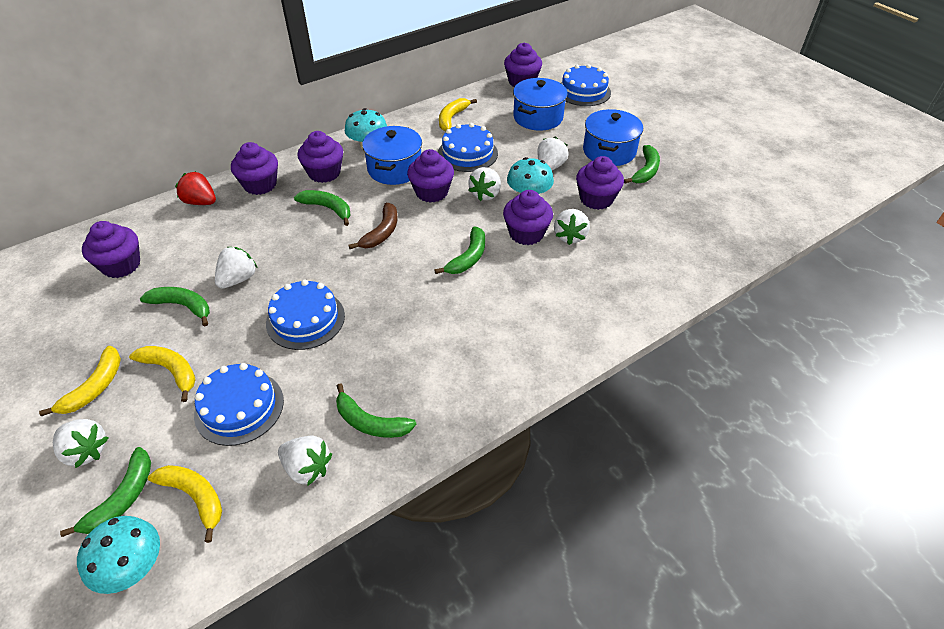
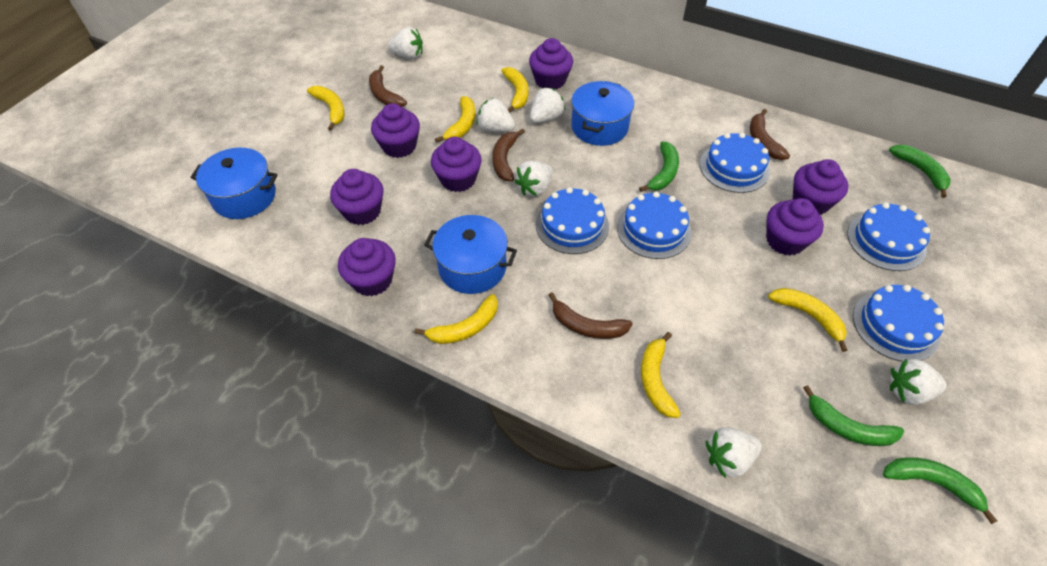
blue cake: 4 -> 5
brown banana: 1 -> 4
green banana: 6 -> 4
red strawberry: 1 -> 0
turquoise mushroom: 3 -> 0
yellow banana: 4 -> 6

